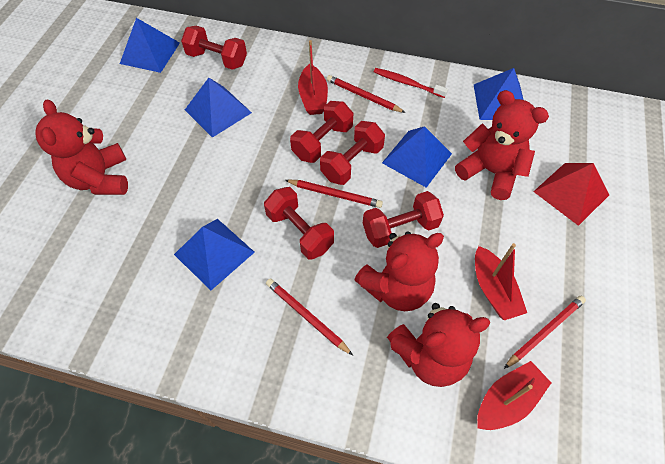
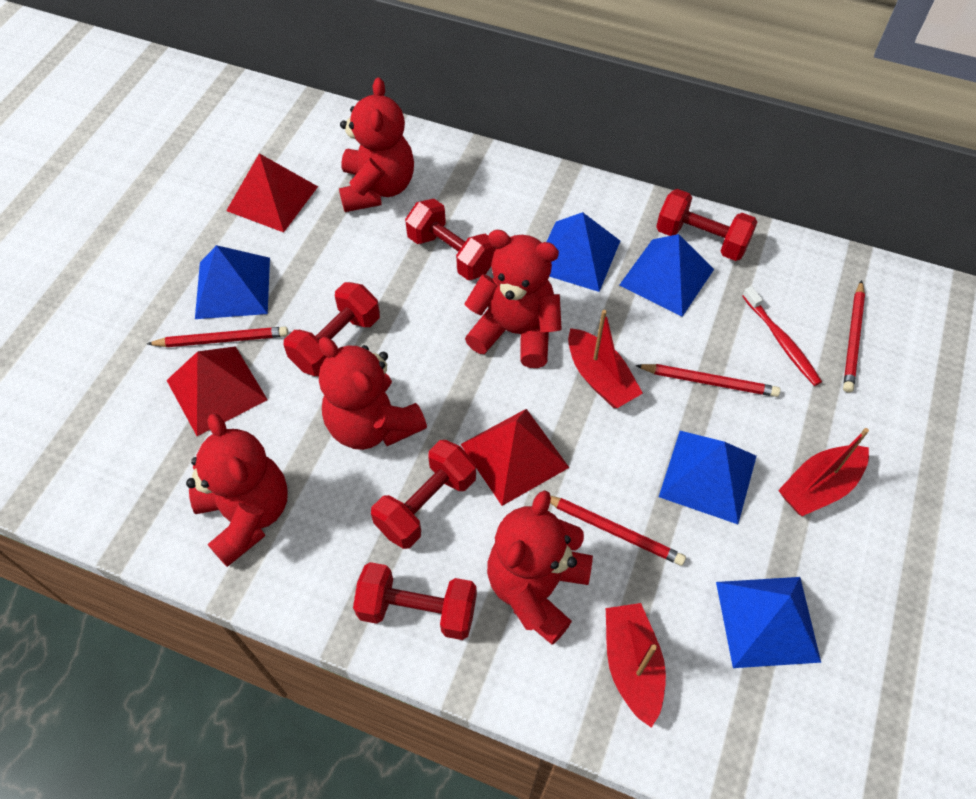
red pyramid: 1 -> 3
red teddy bear: 4 -> 5

